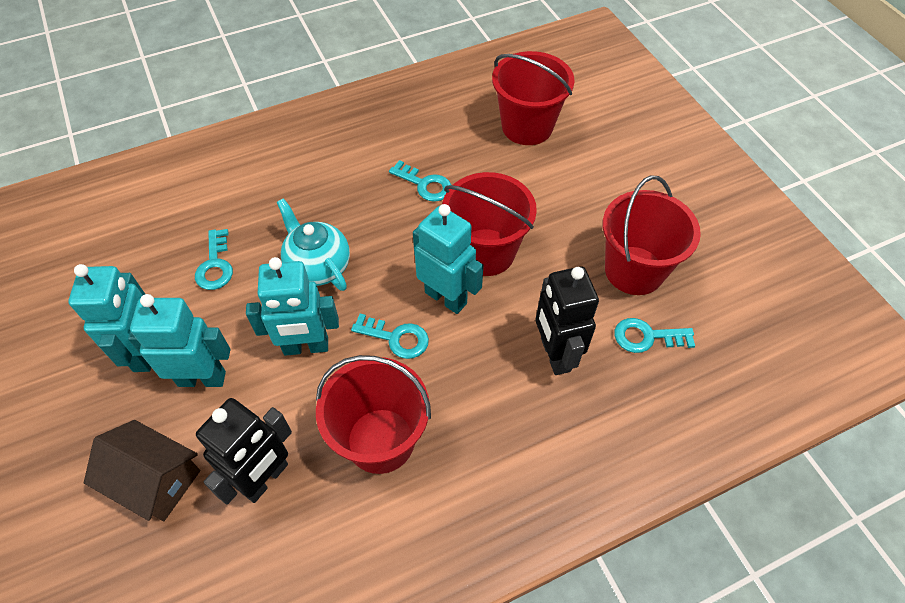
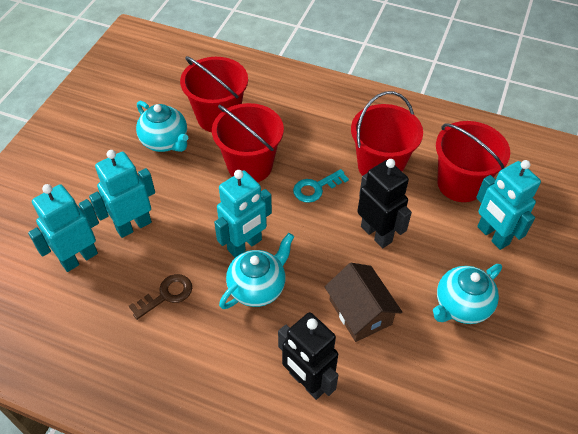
brown key: 0 -> 1
turquoise key: 4 -> 1
turquoise teapot: 1 -> 3

